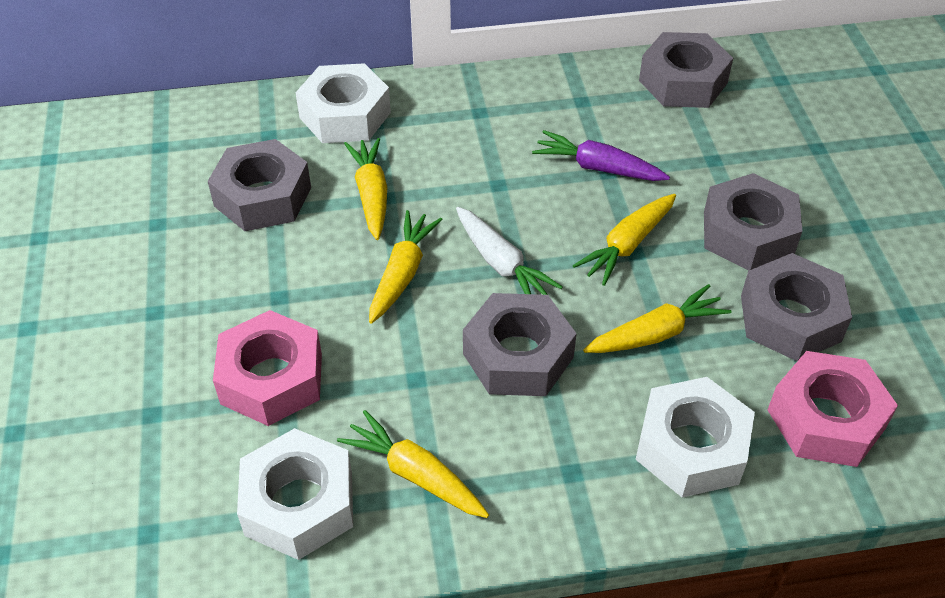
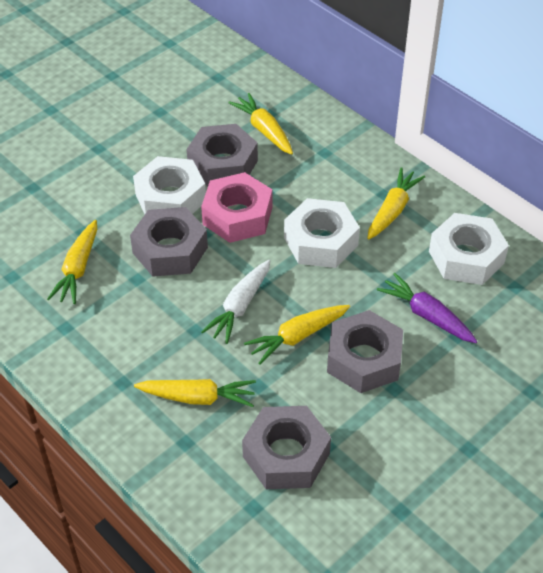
grey nut: 5 -> 4
pink nut: 2 -> 1

